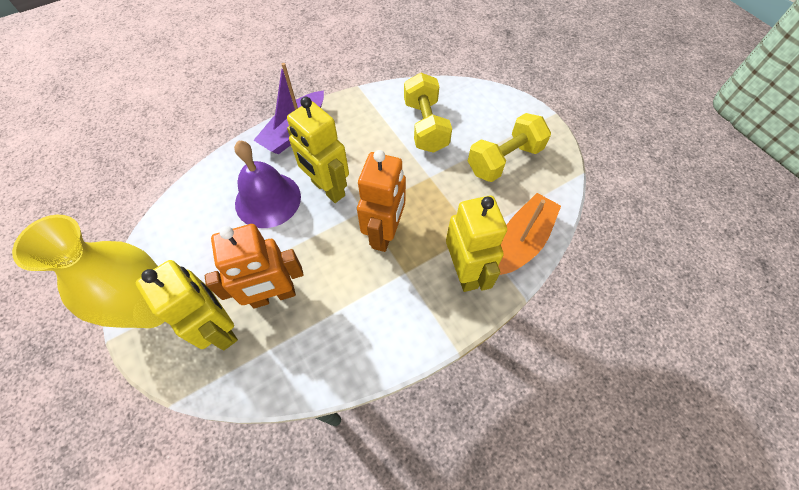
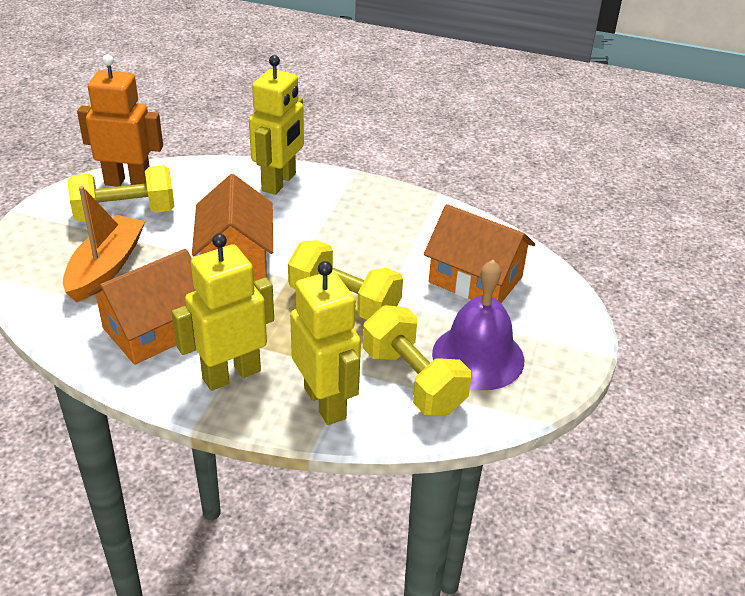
orange house: 0 -> 3
orange robot: 2 -> 1
purple boat: 1 -> 0
yellow dumbbell: 2 -> 3
yellow vase: 1 -> 0

